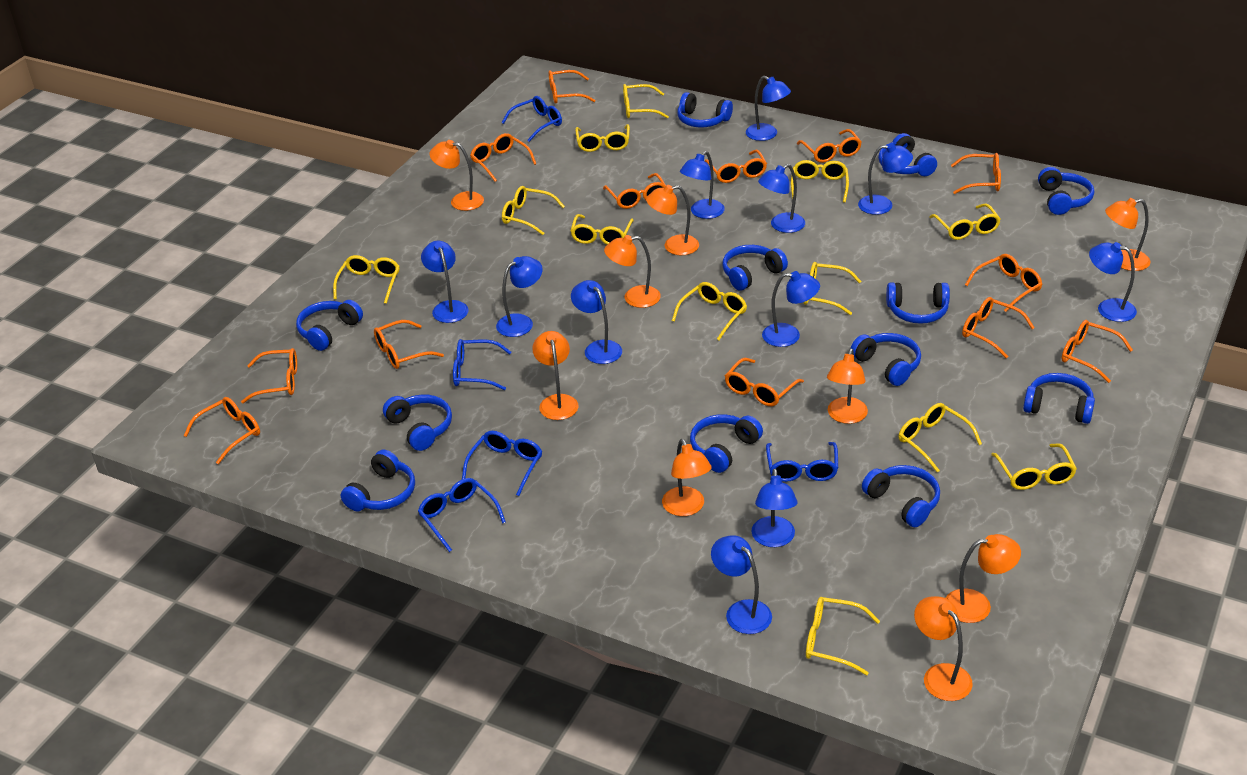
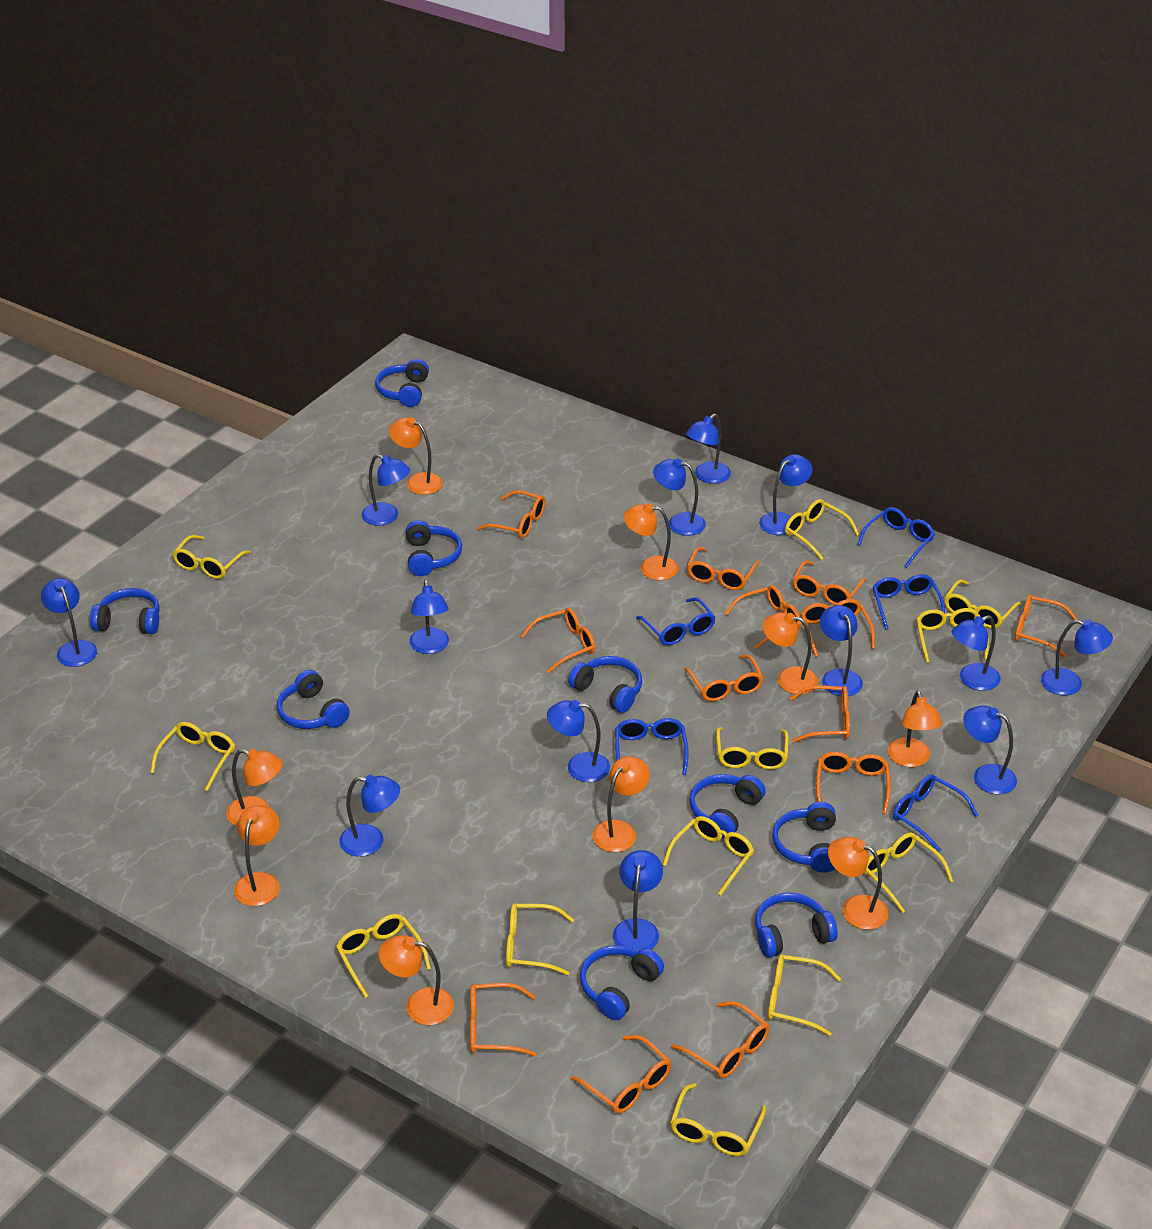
blue headphones: 12 -> 9
blue lamp: 11 -> 13

